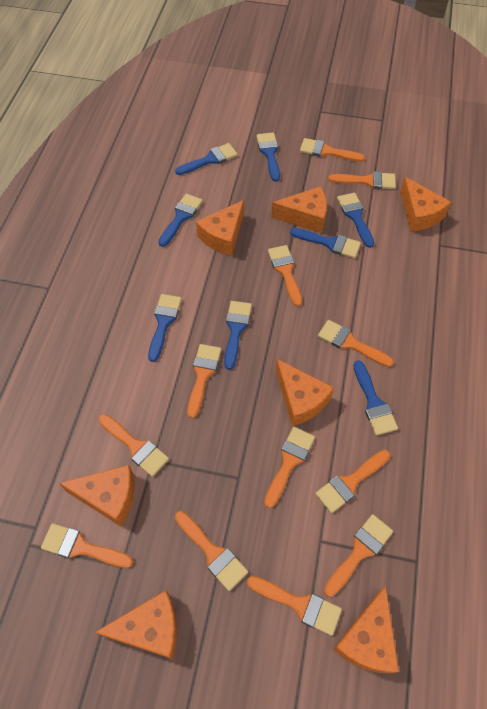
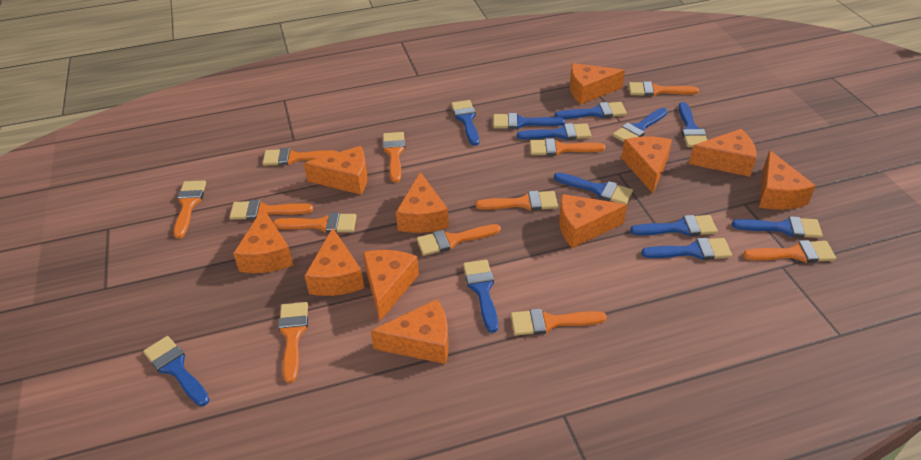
blue brush: 8 -> 12
orange cheese: 7 -> 11

